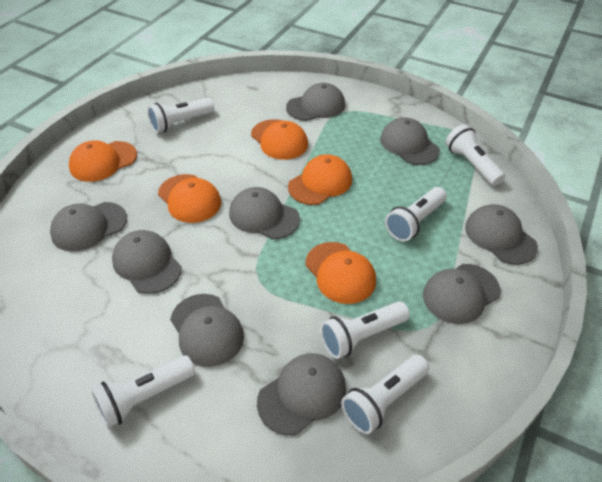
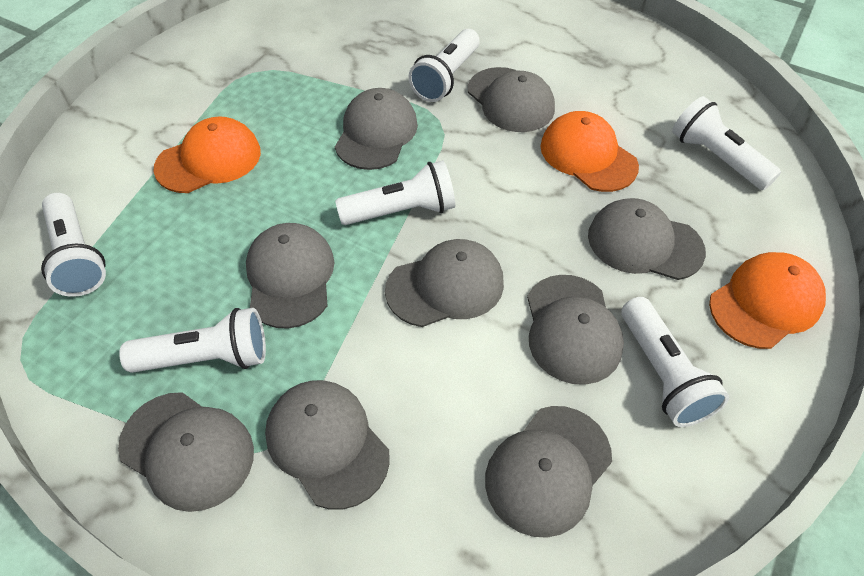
orange cap: 5 -> 3

